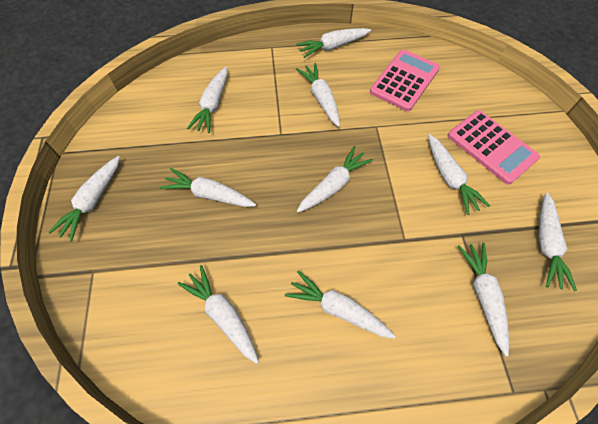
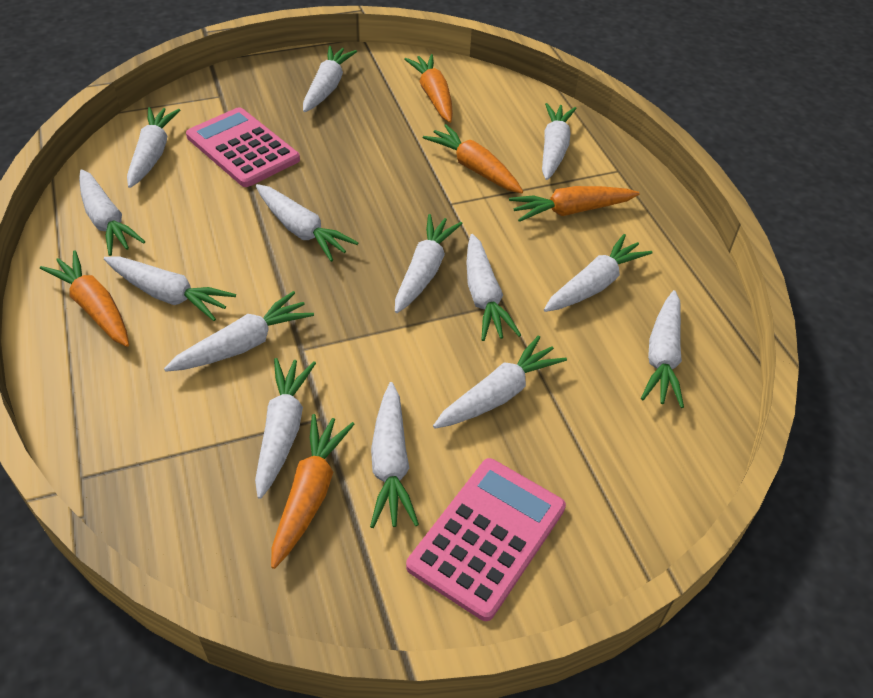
orange carrot: 0 -> 5
white carrot: 11 -> 14

